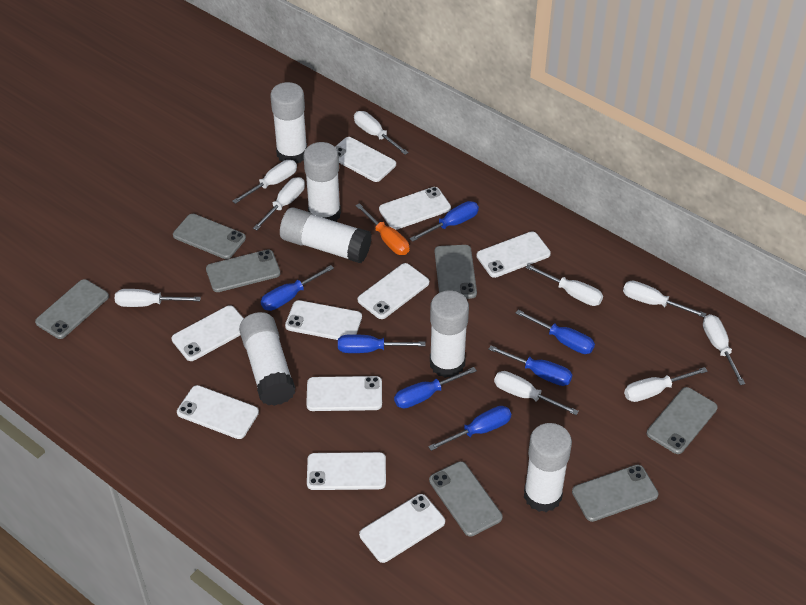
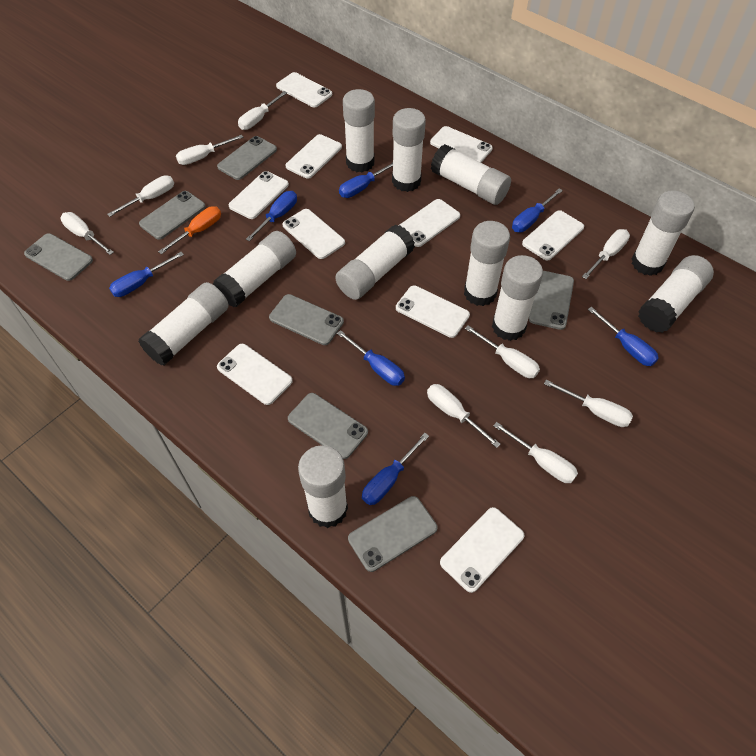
white glue stick: 6 -> 11

